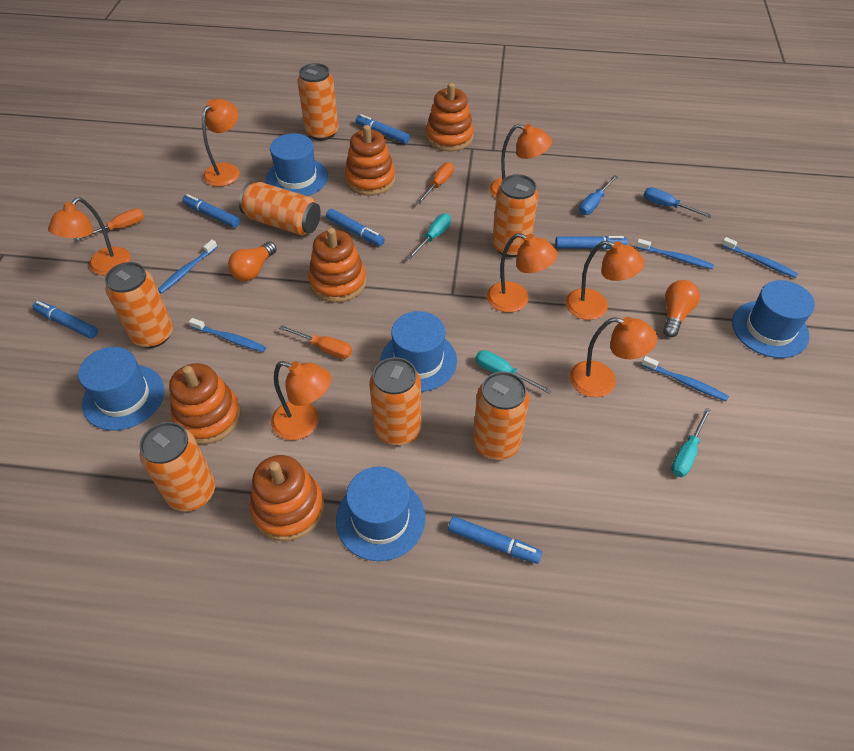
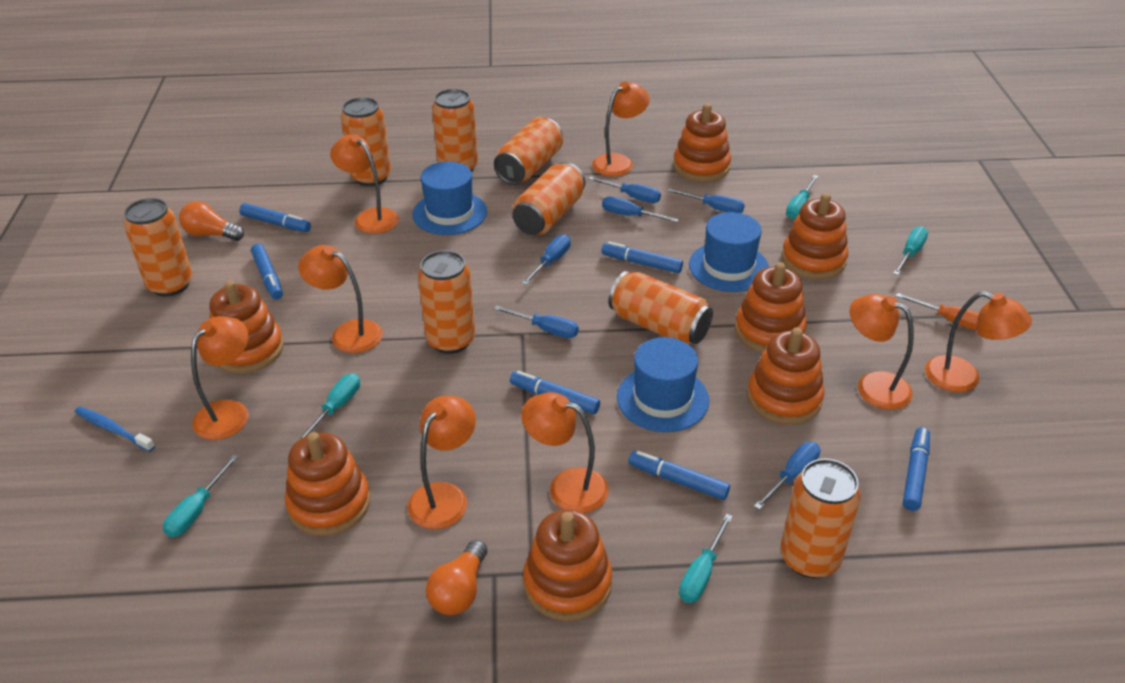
blue hat: 5 -> 3
blue screwdriver: 2 -> 6
blue toothbrush: 5 -> 1
orange can: 7 -> 8
orange lamp: 7 -> 8
orange screwdriver: 3 -> 1
orange stacking toy: 5 -> 7
turquoise screwdriver: 3 -> 5

